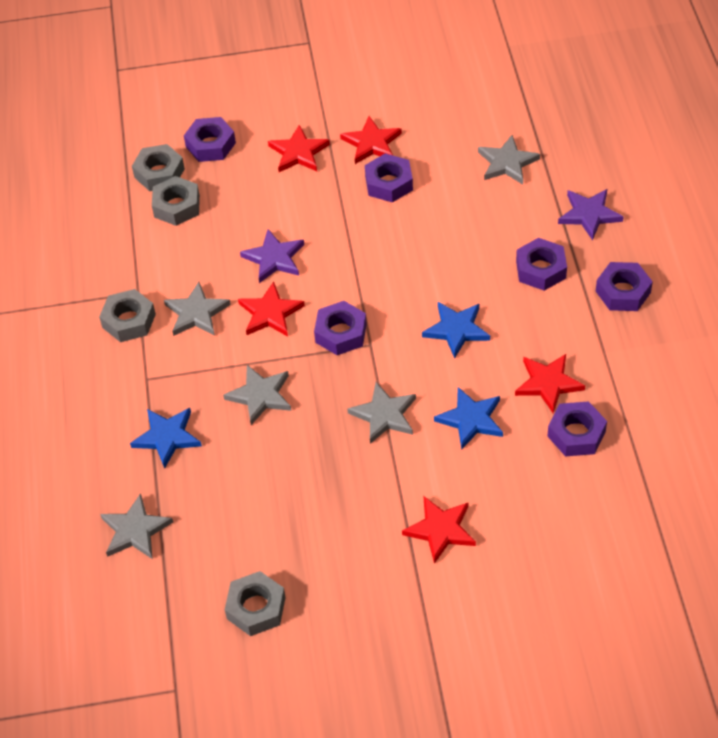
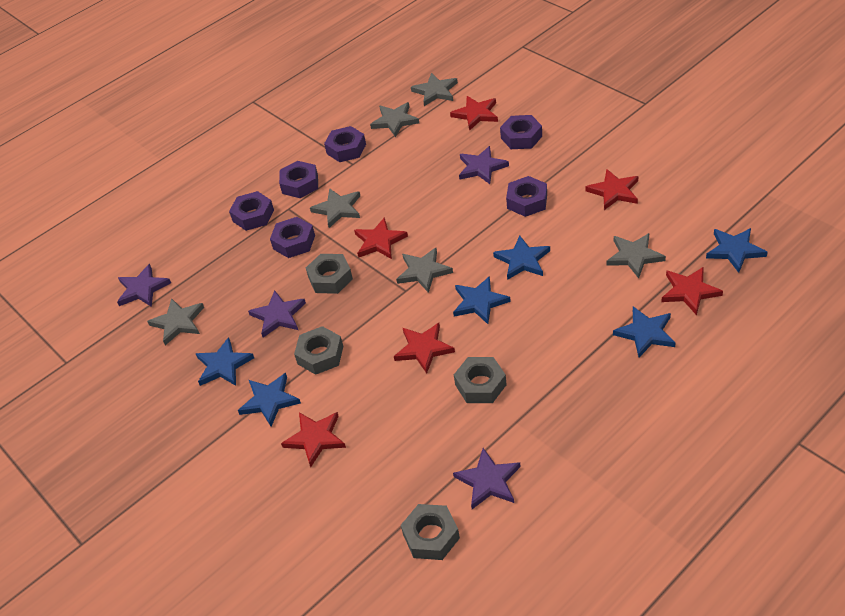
blue star: 3 -> 6
grey star: 5 -> 6
purple star: 2 -> 4
red star: 5 -> 6

